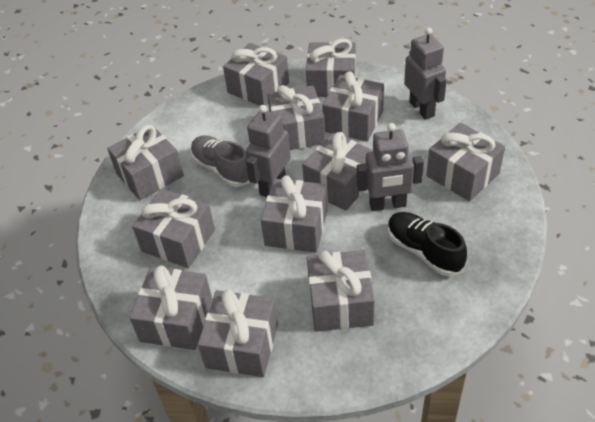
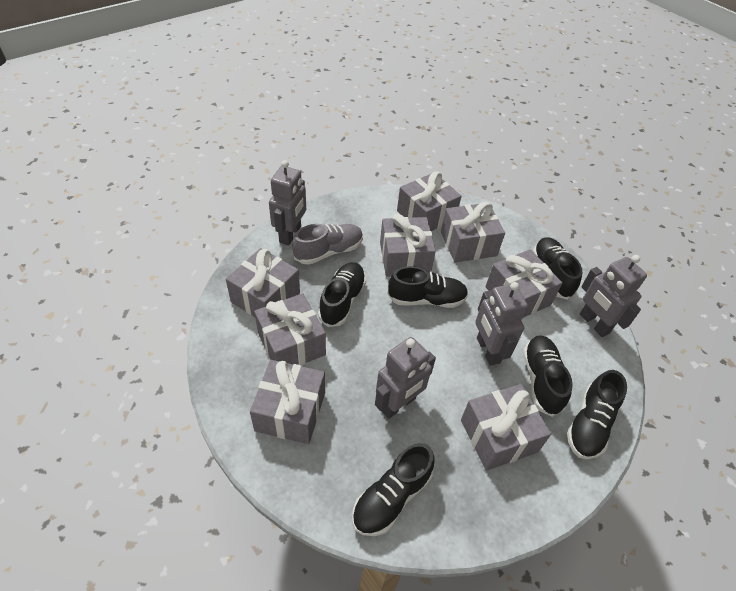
black shoe: 1 -> 6
grey gift: 12 -> 8
grey robot: 3 -> 4

